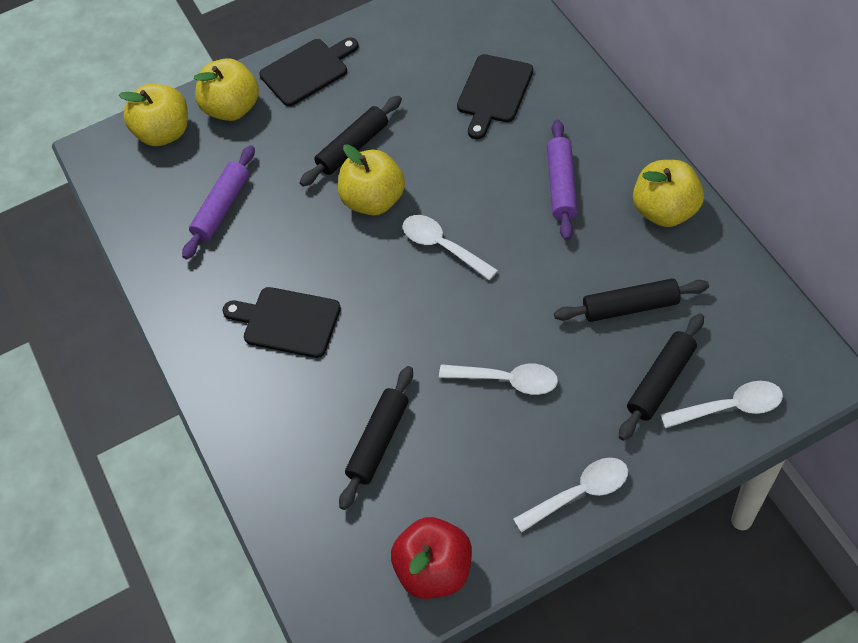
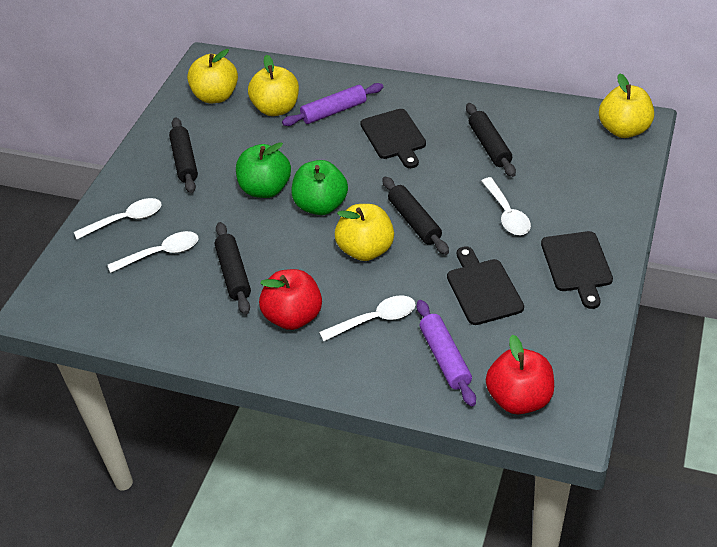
green apple: 0 -> 2
red apple: 1 -> 2

